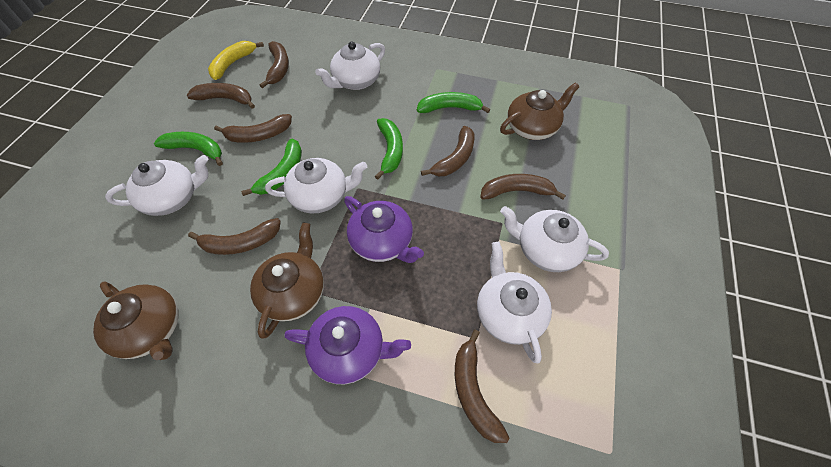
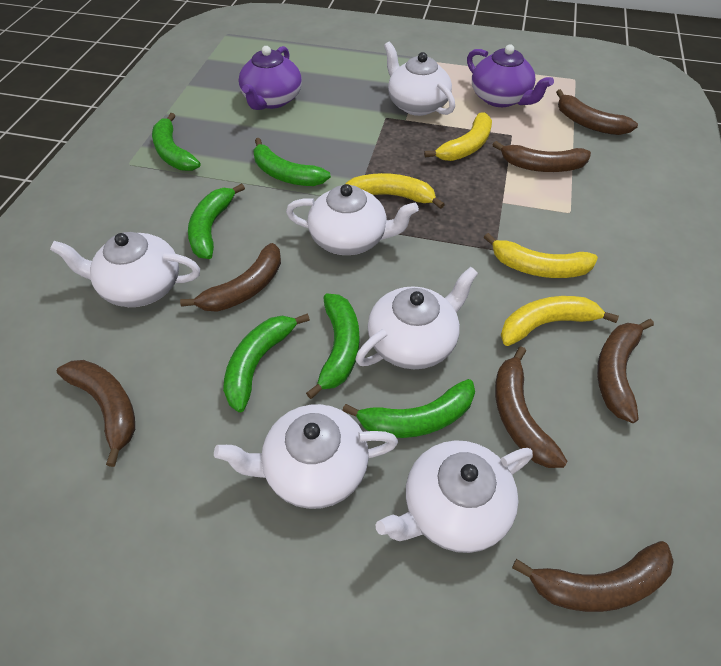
brown teapot: 3 -> 0
green banana: 4 -> 6
white teapot: 5 -> 6
yellow banana: 1 -> 4

